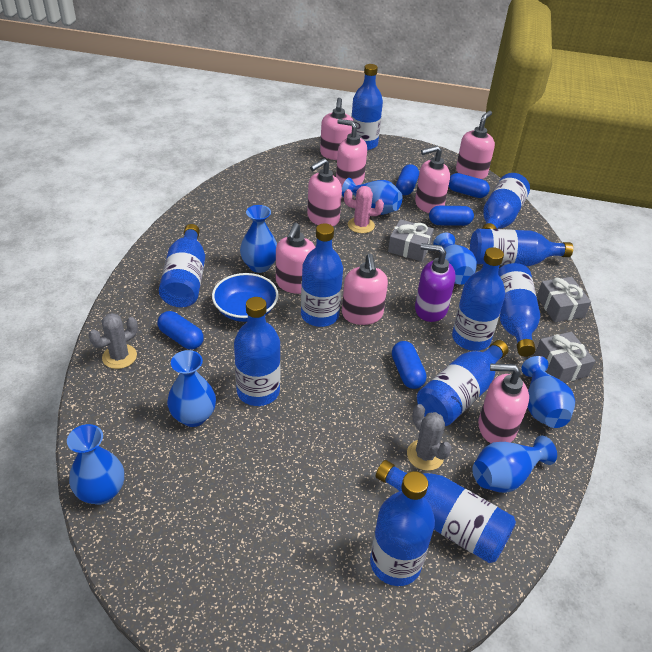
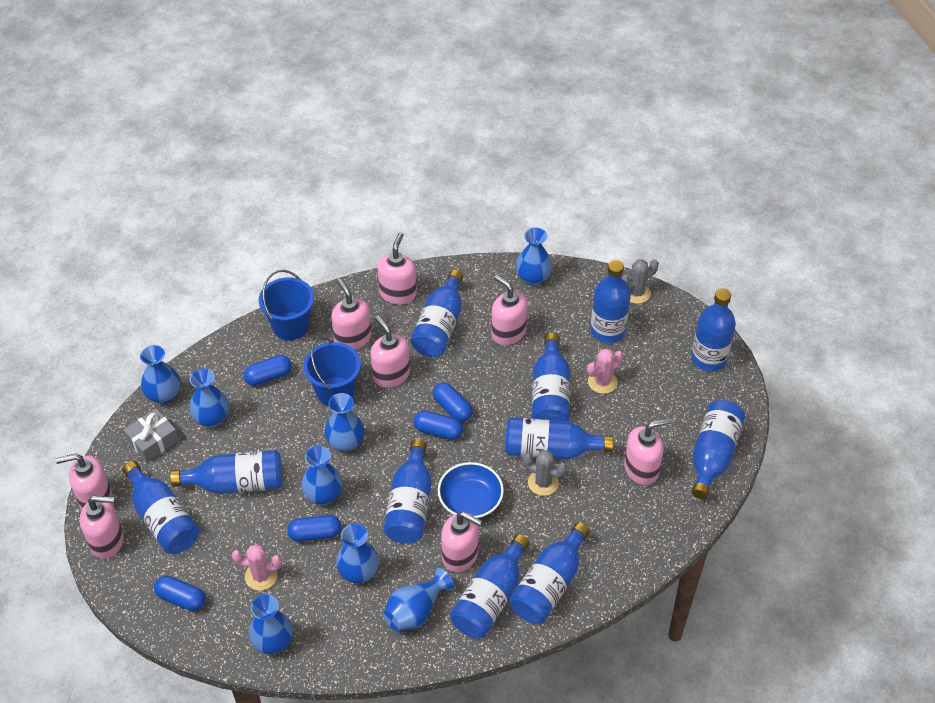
blue bucket: 0 -> 2
blue vase: 7 -> 8
grey gift: 3 -> 1
pink cactus: 1 -> 2
purple soap dispenser: 1 -> 0

